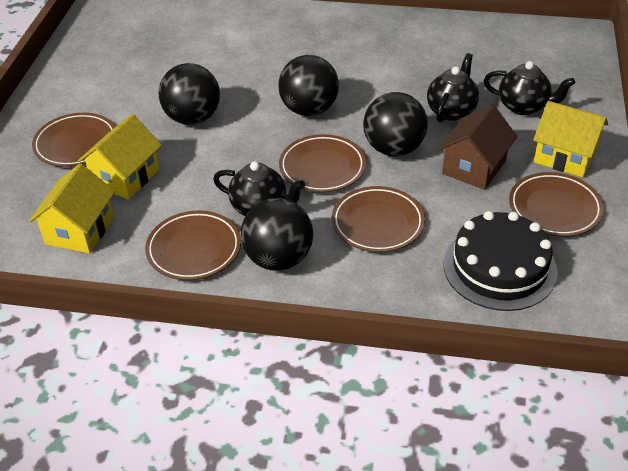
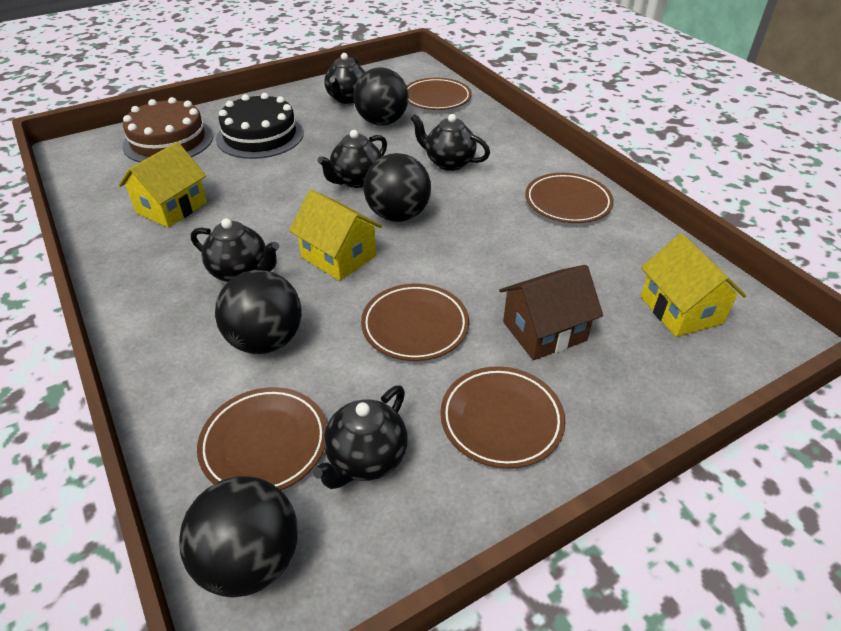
black teapot: 3 -> 5
brown cake: 0 -> 1

